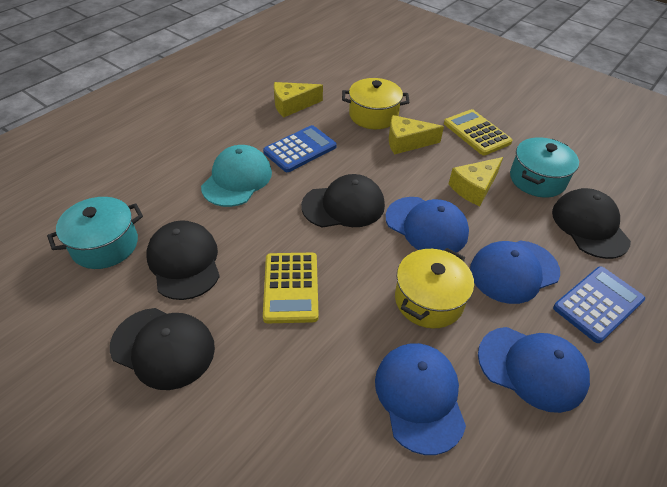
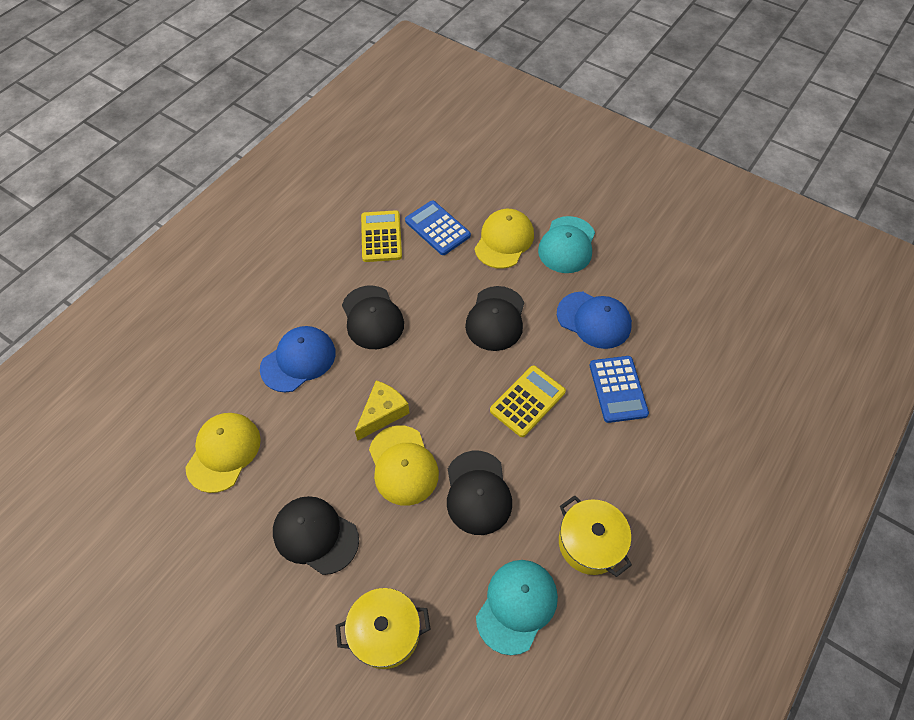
blue cap: 4 -> 2
turquoise cap: 1 -> 2
turquoise pot: 2 -> 0
yellow cap: 0 -> 3
yellow cheese: 3 -> 1

